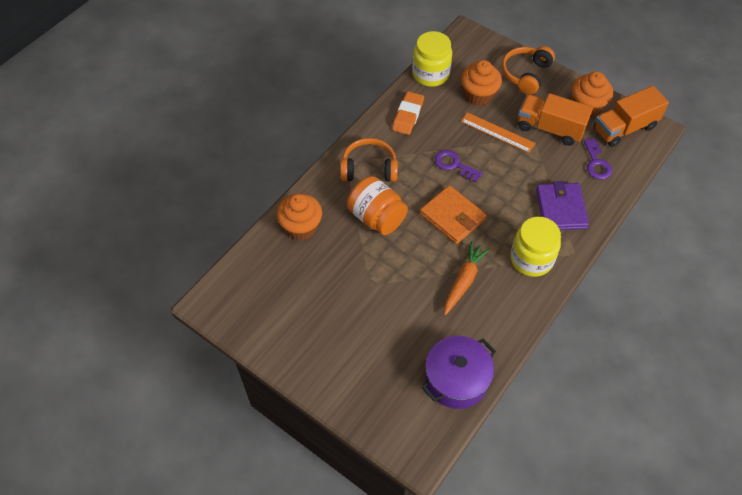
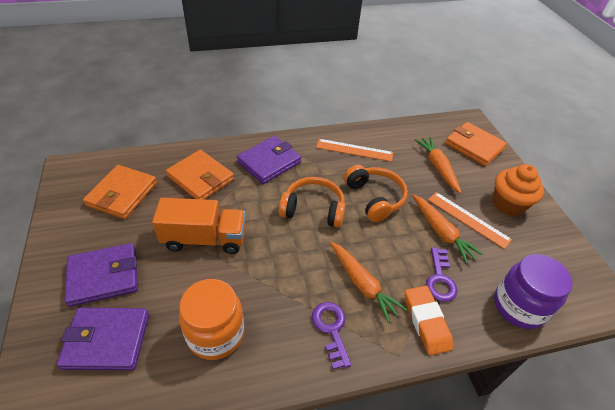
orange carrot: 1 -> 3
orange cupcake: 3 -> 1
orange ruler: 1 -> 2
orange truck: 2 -> 1
orange wallet: 1 -> 3
purple jar: 0 -> 1
purple pot: 1 -> 0
purple wallet: 1 -> 3
yellow jar: 2 -> 0

